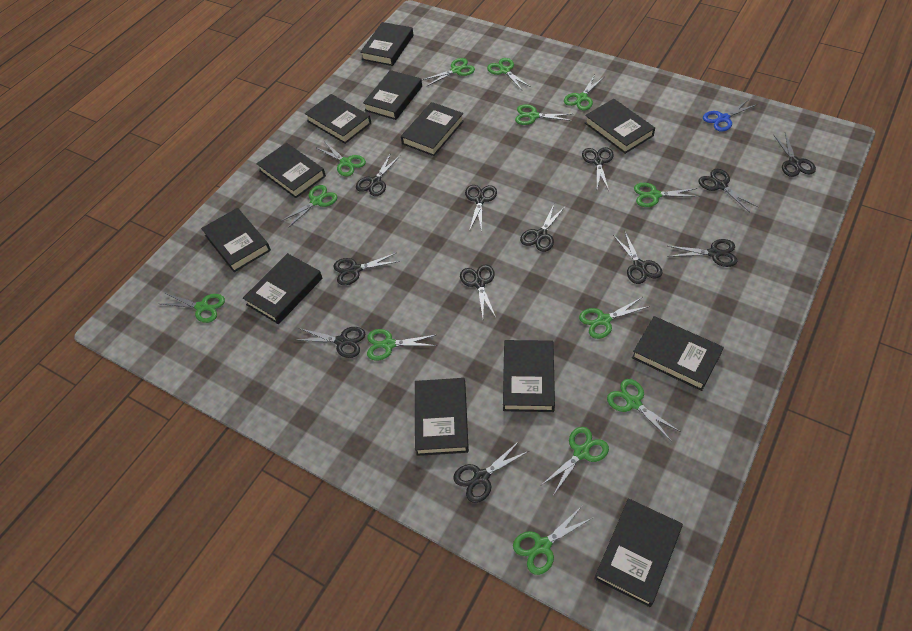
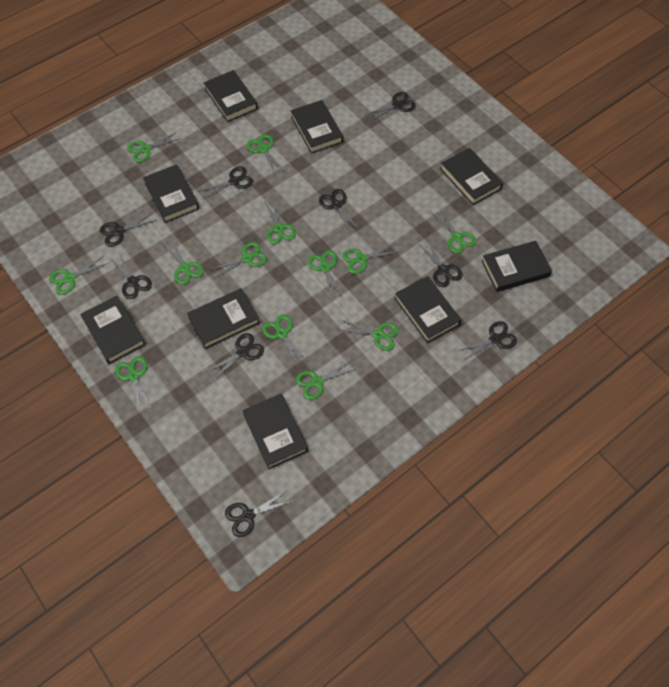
black book: 12 -> 9
black scissors: 12 -> 9
blue scissors: 1 -> 0

